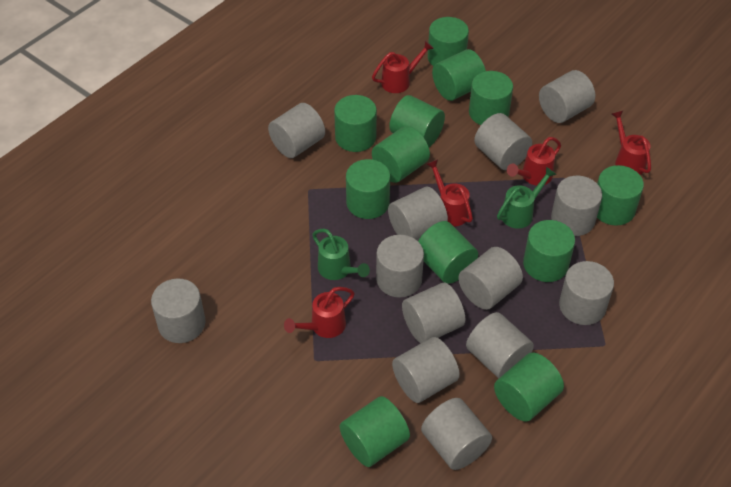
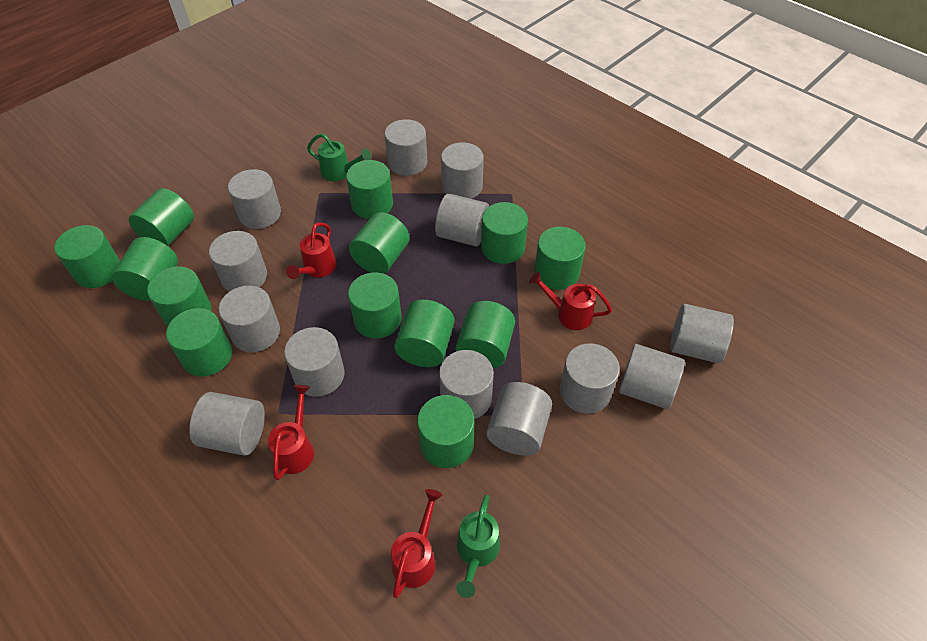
green cylinder: 12 -> 13
red watering can: 5 -> 4

